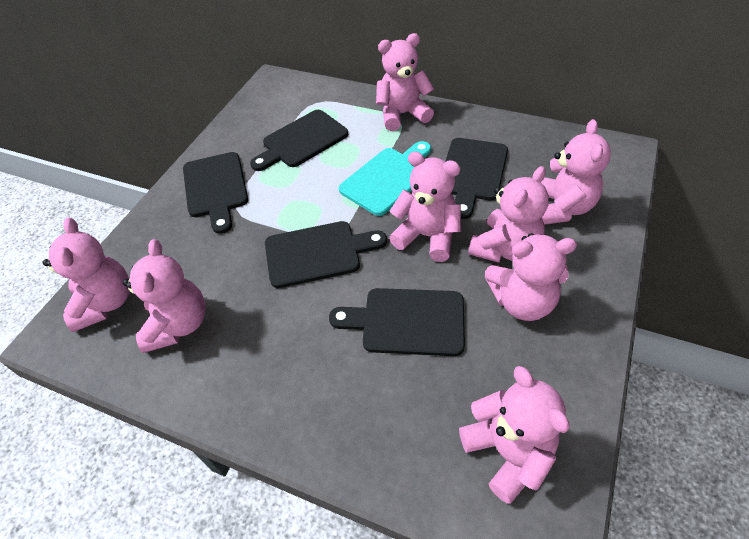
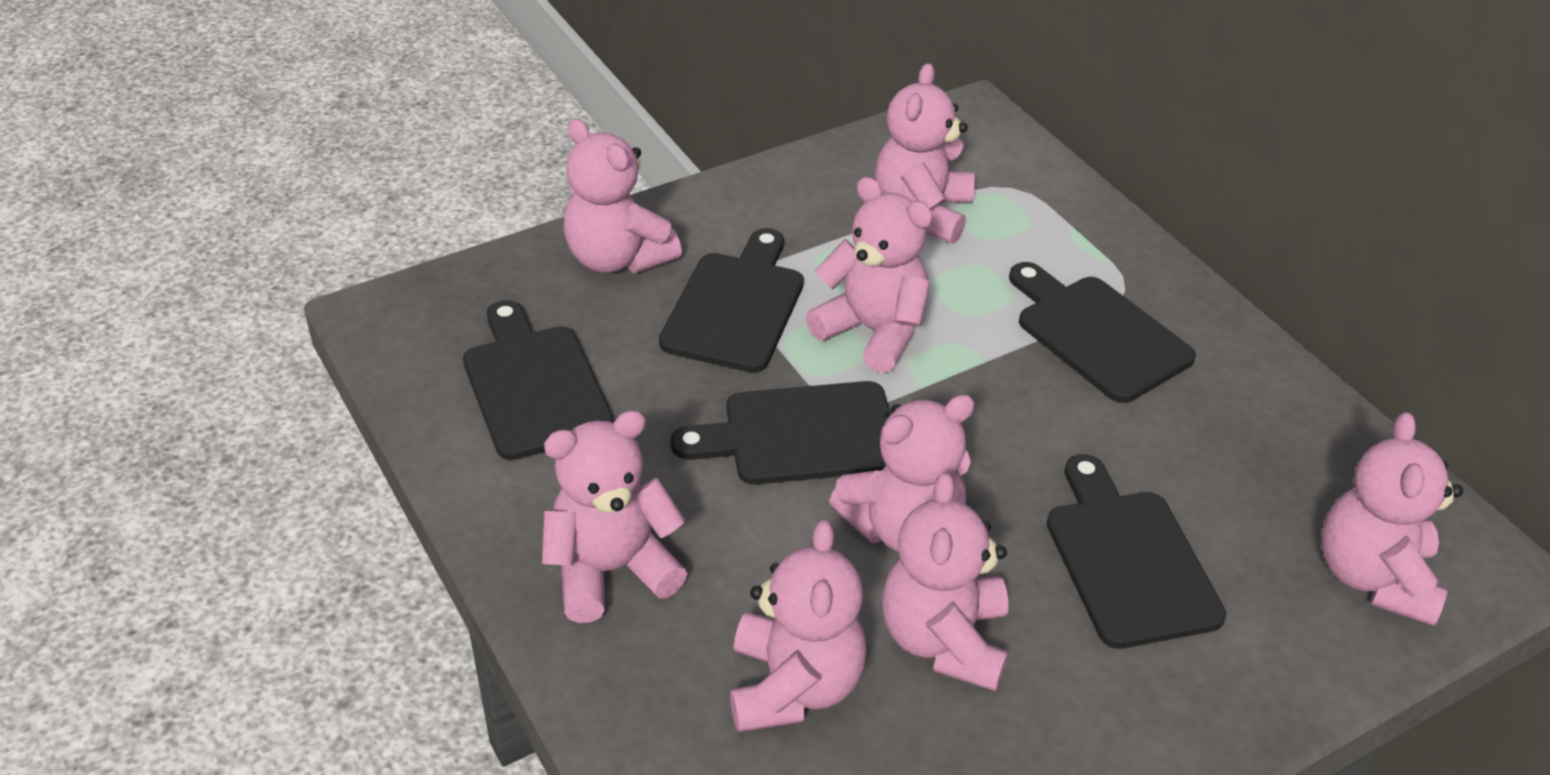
turquoise cutting board: 1 -> 0

